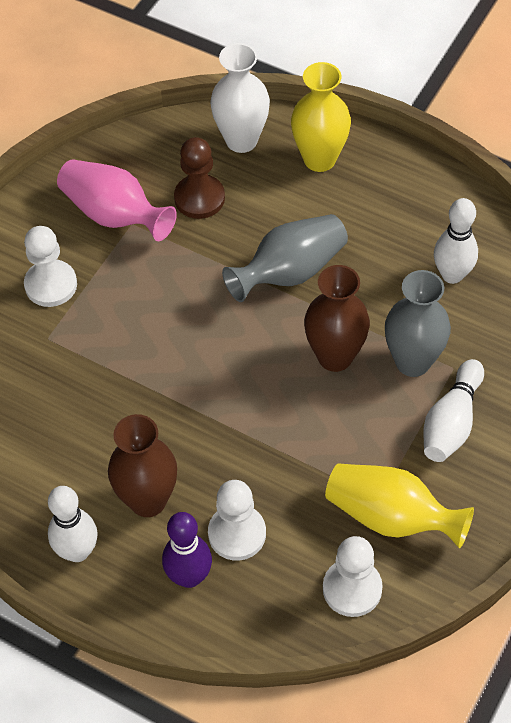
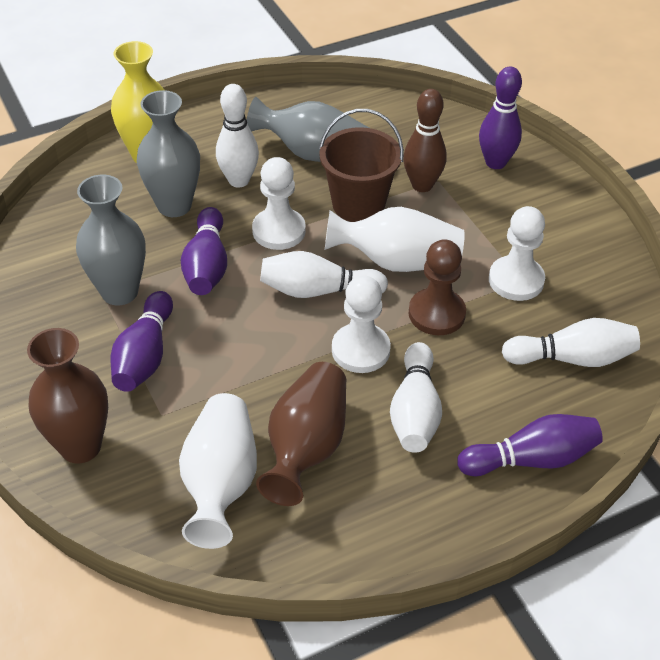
brown bowling pin: 0 -> 1
brown bucket: 0 -> 1
grey vase: 2 -> 3
pink vase: 1 -> 0
purple bowling pin: 1 -> 4
white bowling pin: 3 -> 4
white vase: 1 -> 2
yellow vase: 2 -> 1

